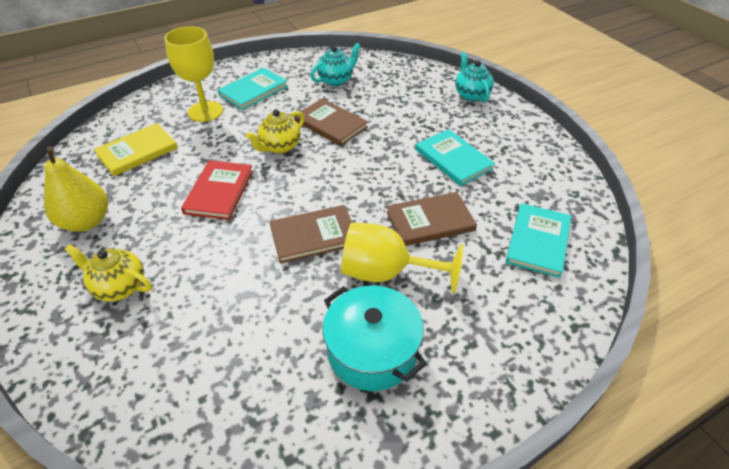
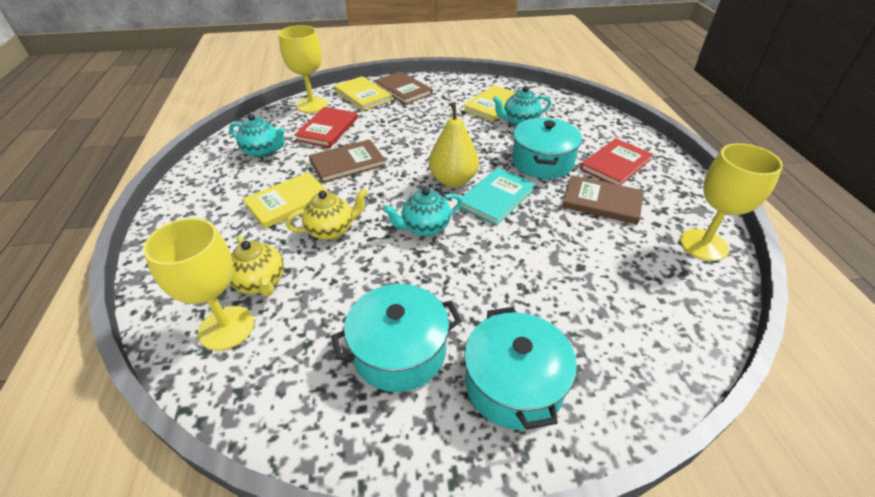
red book: 1 -> 2
turquoise book: 3 -> 1
turquoise pot: 1 -> 3
turquoise teapot: 2 -> 3
yellow book: 1 -> 3
yellow goblet: 2 -> 3

